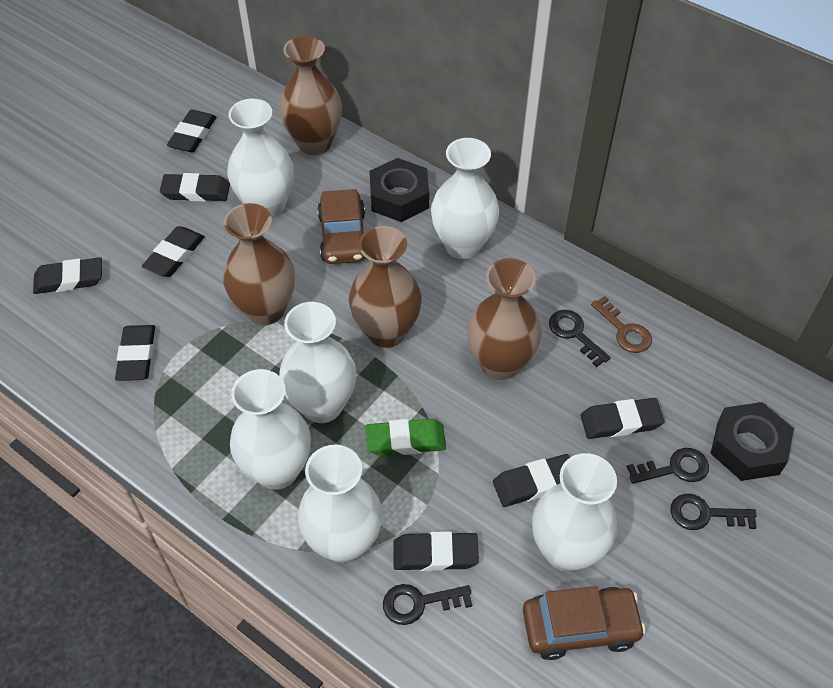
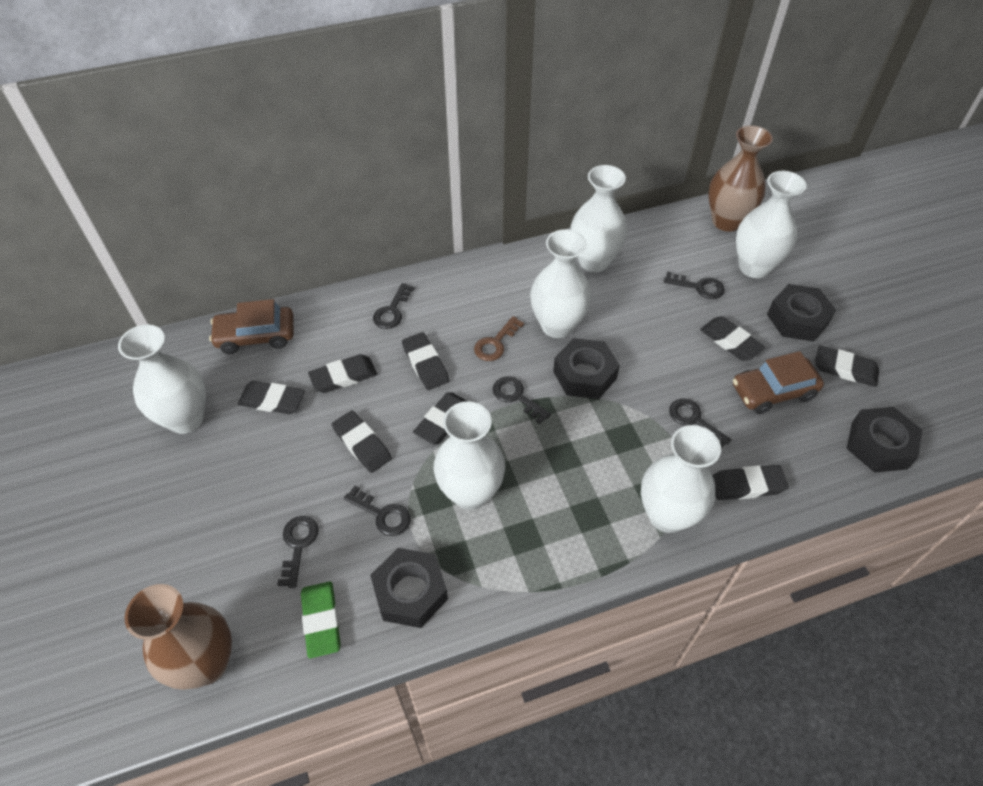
black key: 4 -> 6
black nut: 2 -> 4
brown vase: 4 -> 2

